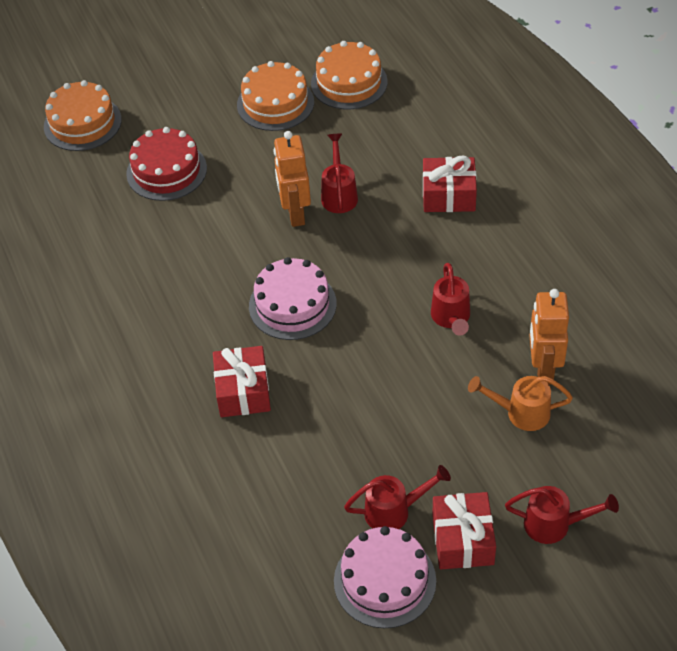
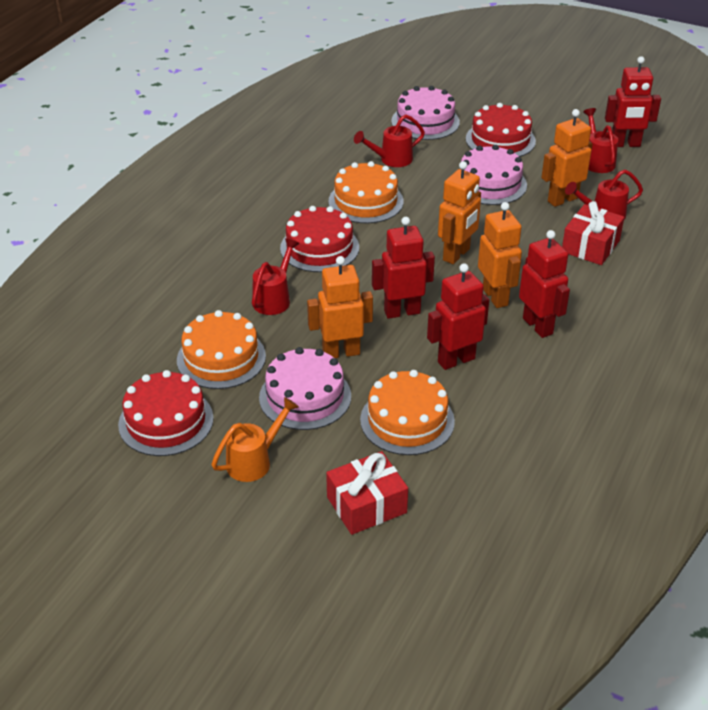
orange robot: 2 -> 4
pink cake: 2 -> 3
red cake: 1 -> 3
red gift: 3 -> 2
red robot: 0 -> 4

